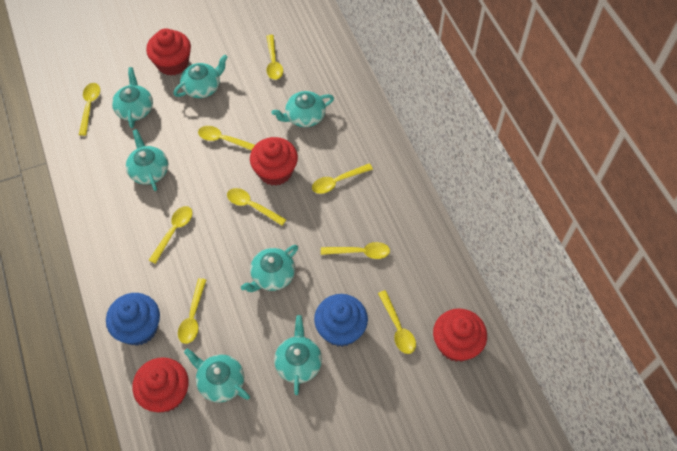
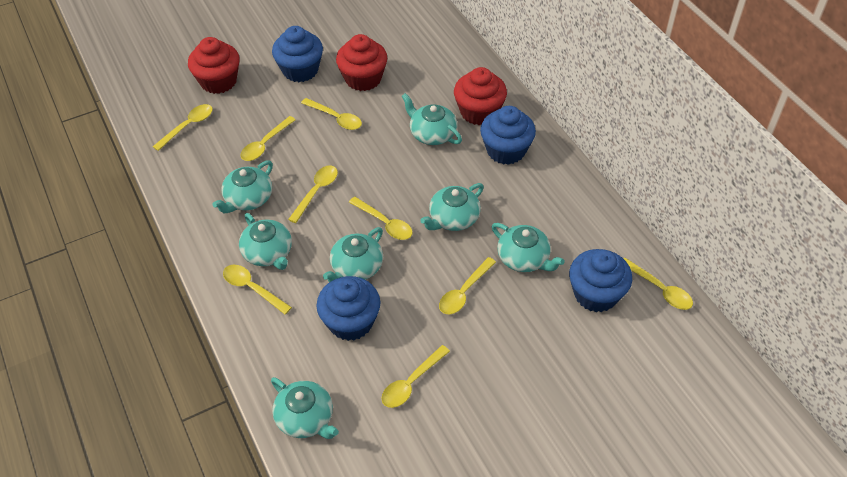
blue cupcake: 2 -> 4
red cupcake: 4 -> 3

